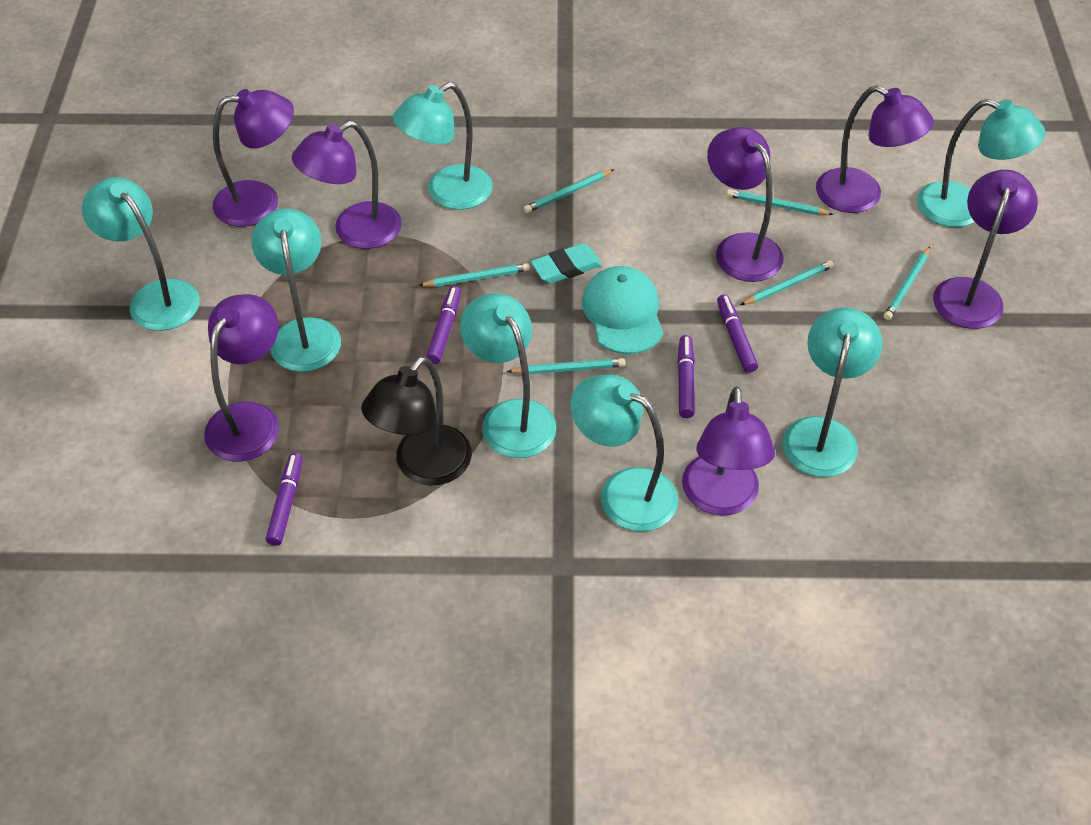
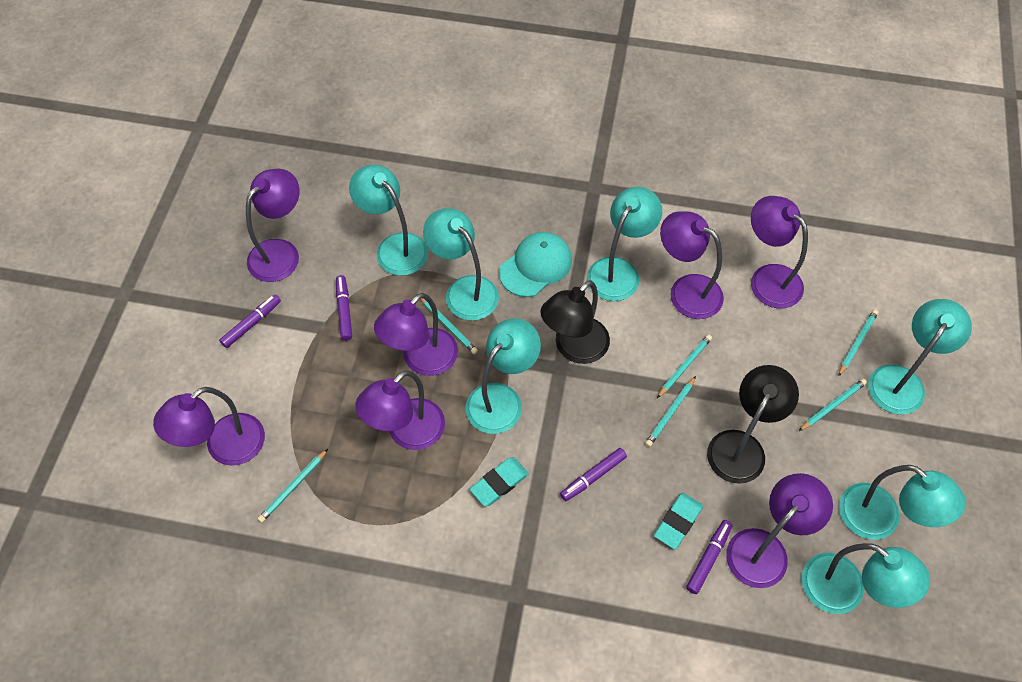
black lamp: 1 -> 2
turquoise eraser: 1 -> 2

